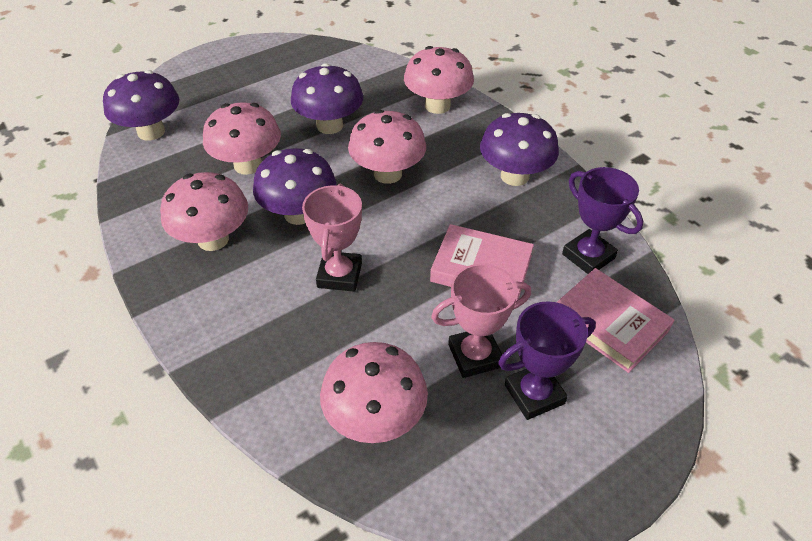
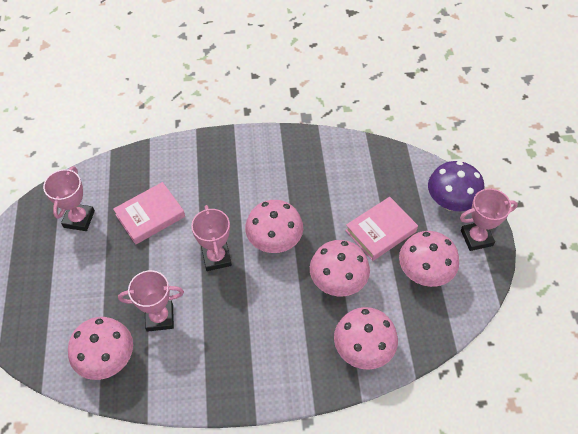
pink trophy: 2 -> 4
purple mushroom: 4 -> 1
purple trophy: 2 -> 0

